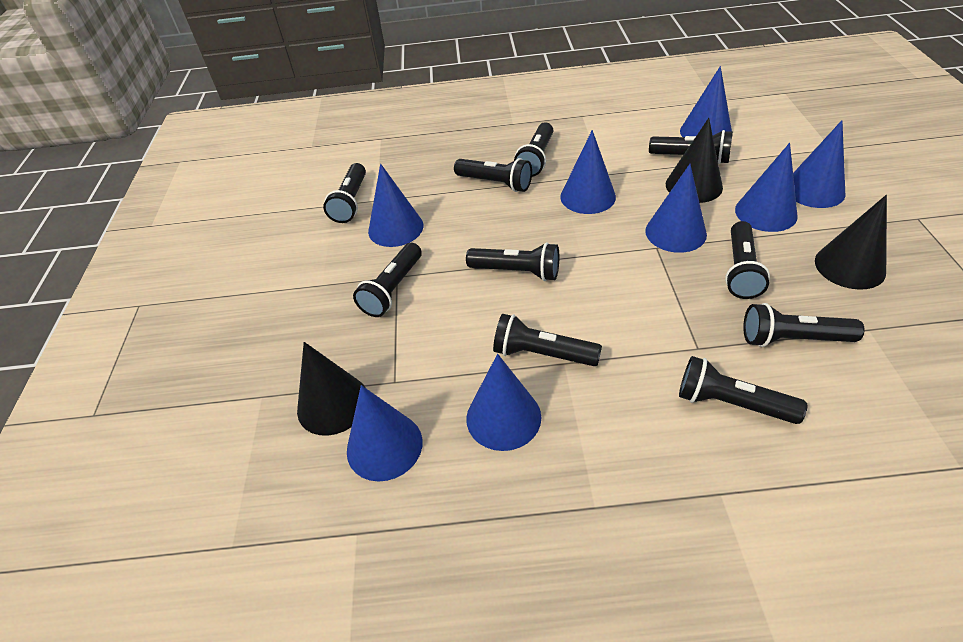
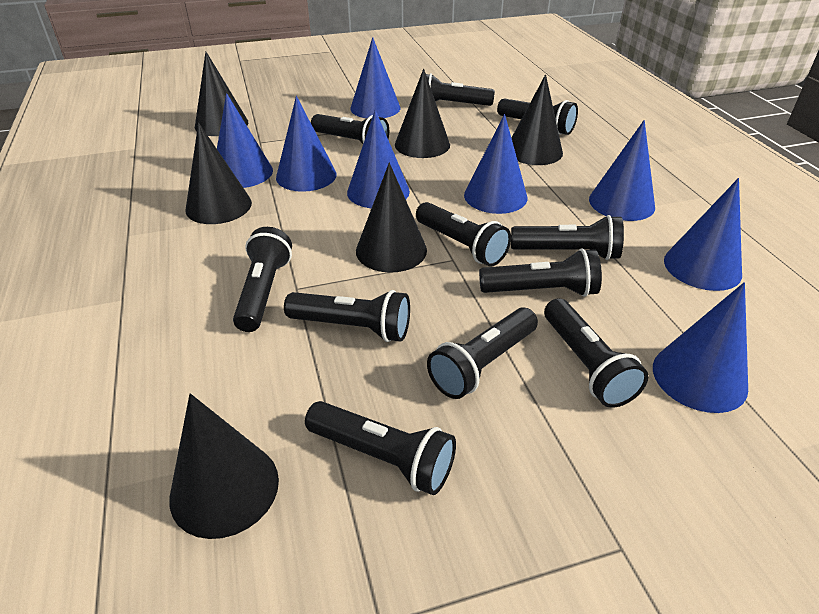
black cone: 3 -> 6
black flashlight: 10 -> 11

